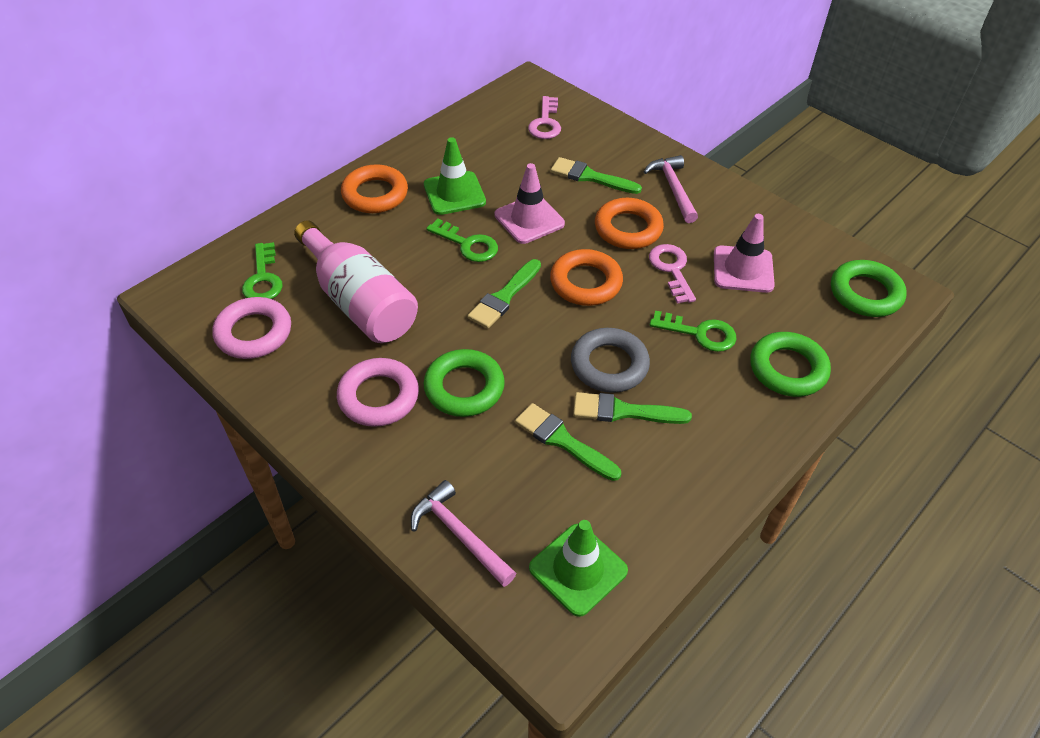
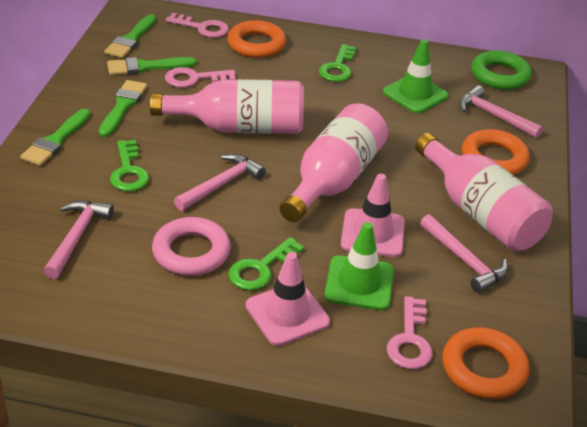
green ring: 3 -> 1
grey ring: 1 -> 0
pink bottle: 1 -> 3
pink hammer: 2 -> 4
pink key: 2 -> 3
pink ring: 2 -> 1

